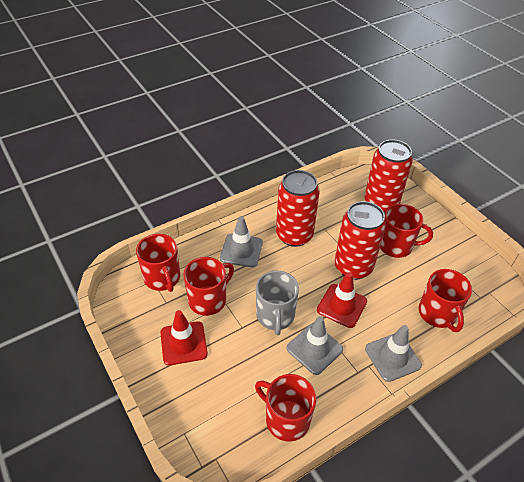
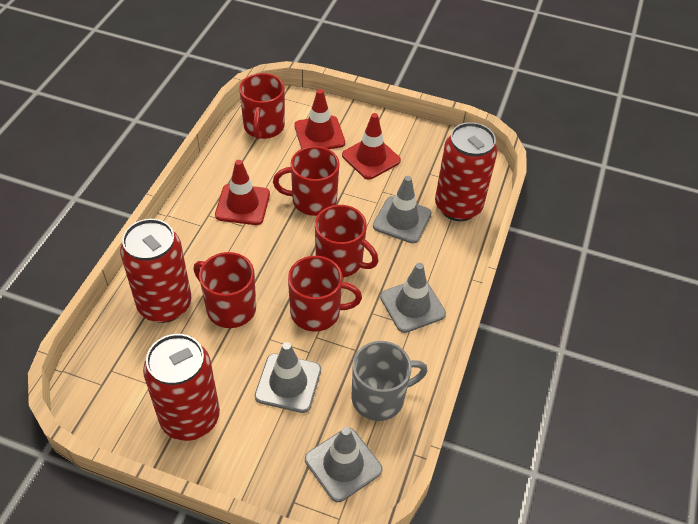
grey traffic cone: 3 -> 4
red traffic cone: 2 -> 3

